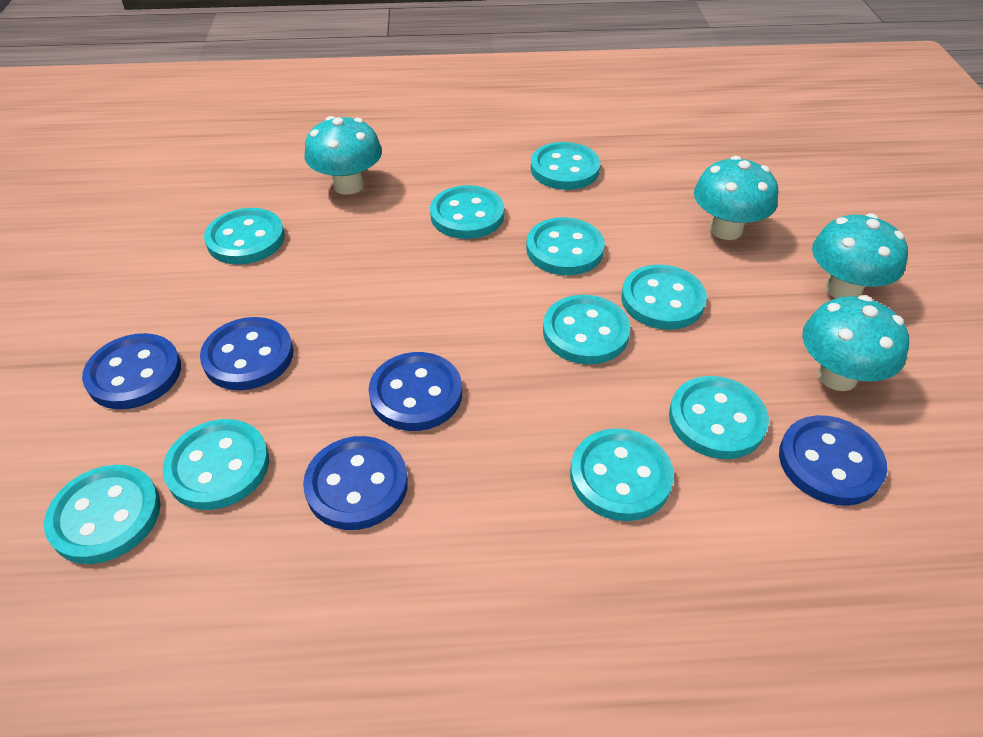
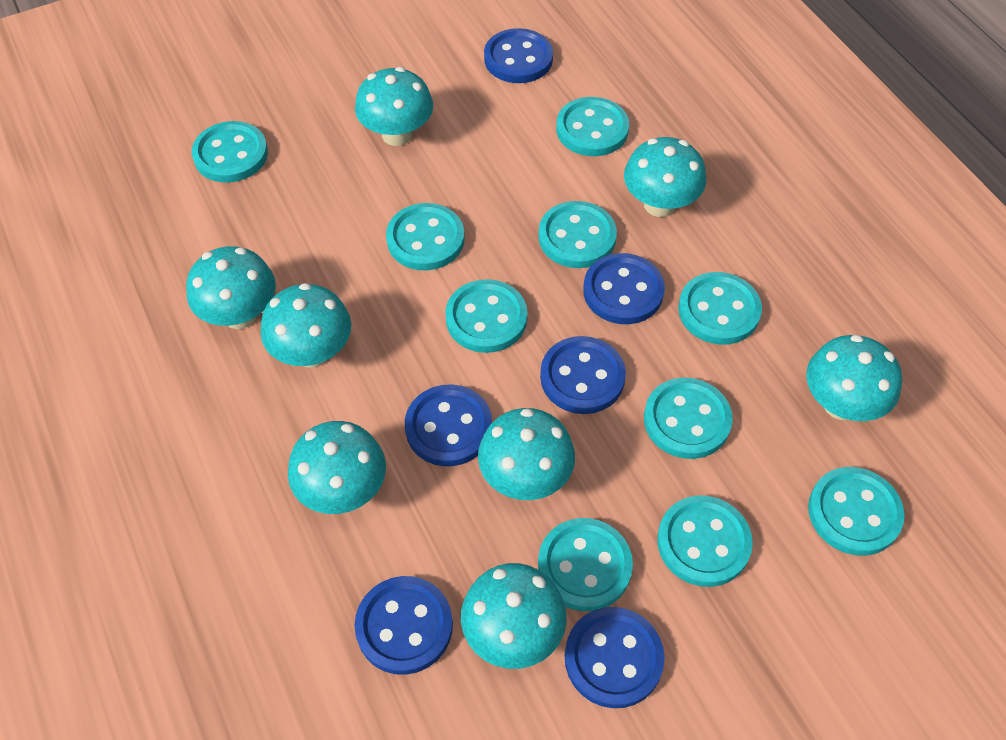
blue button: 5 -> 6
turquoise mushroom: 4 -> 8

